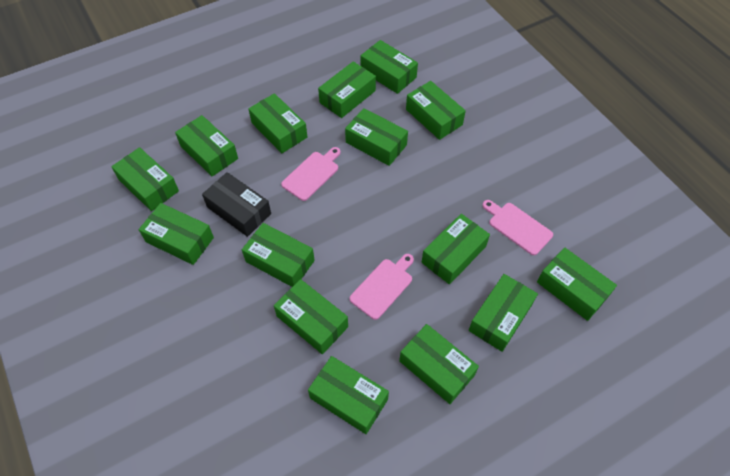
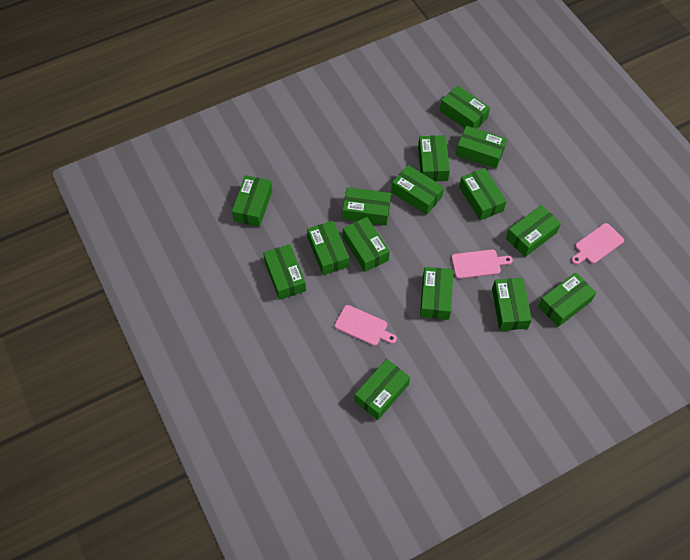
black box: 1 -> 0

